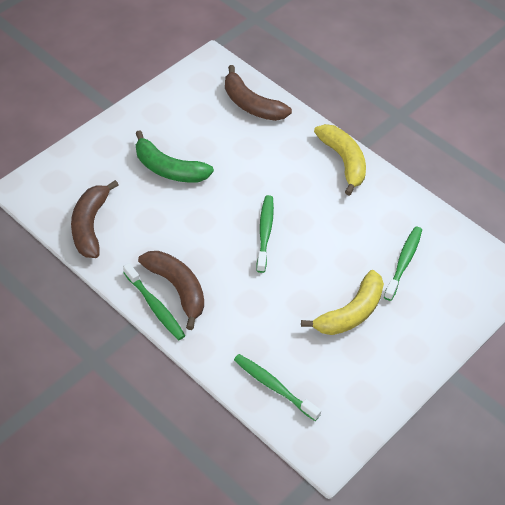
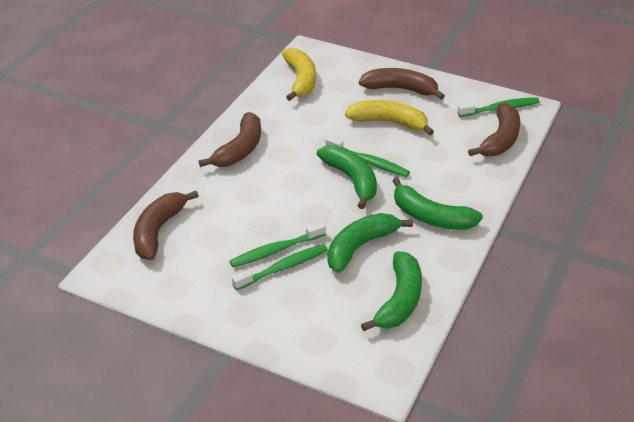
brown banana: 3 -> 4
green banana: 1 -> 4

